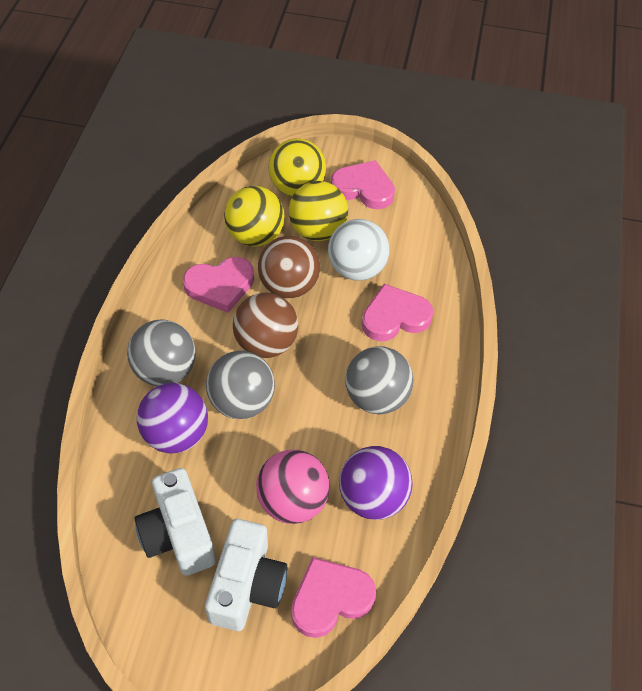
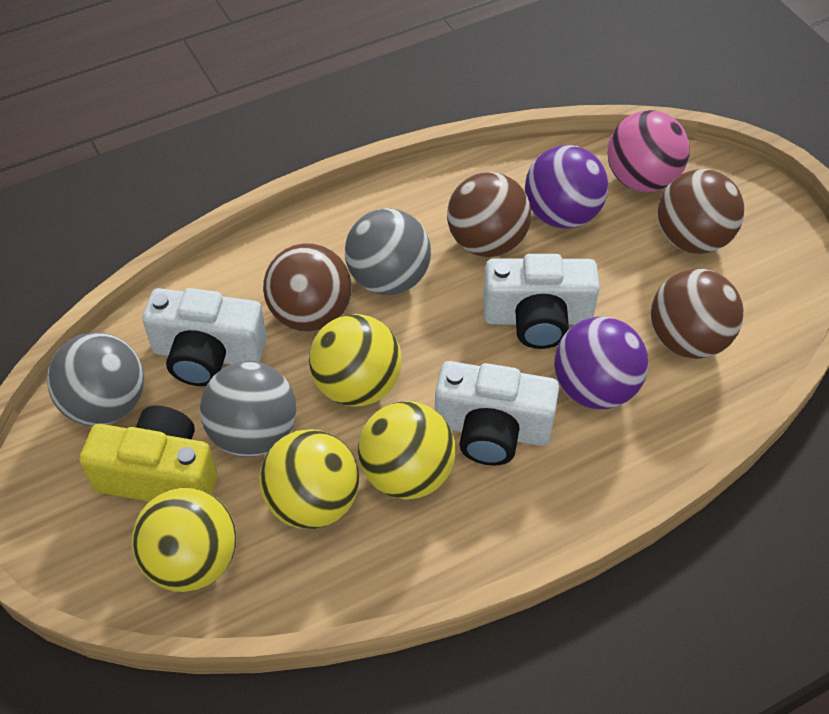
brown ball: 2 -> 4
pink heart: 4 -> 0
white ball: 1 -> 0
white camera: 2 -> 3
yellow ball: 3 -> 4
yellow camera: 0 -> 1

